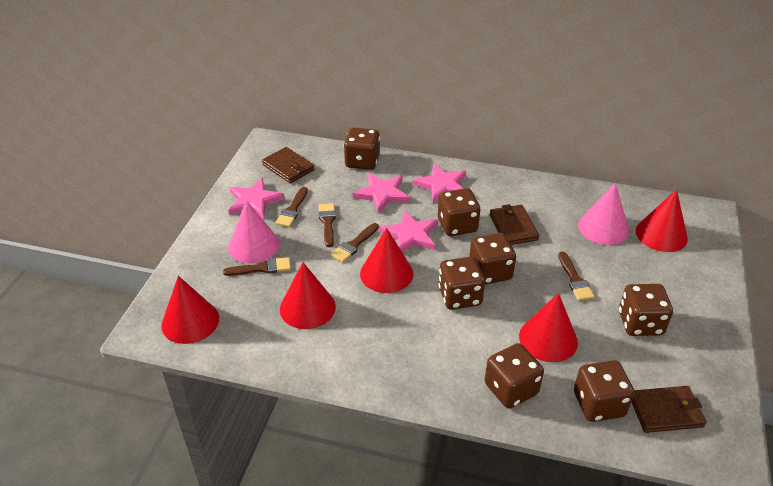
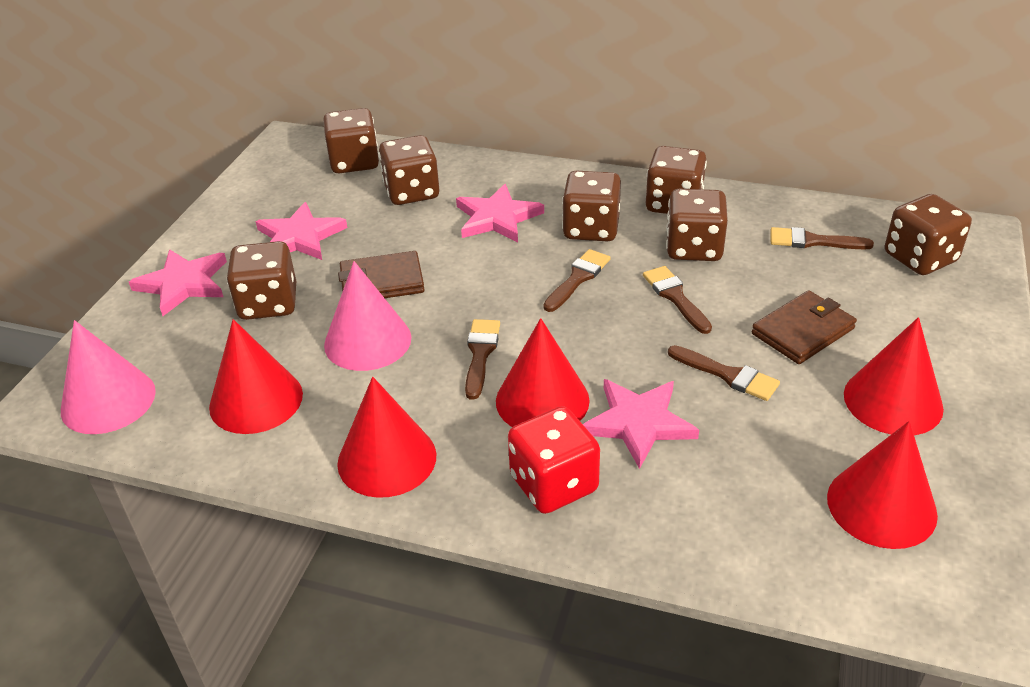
brown wallet: 3 -> 2
red dice: 0 -> 1

